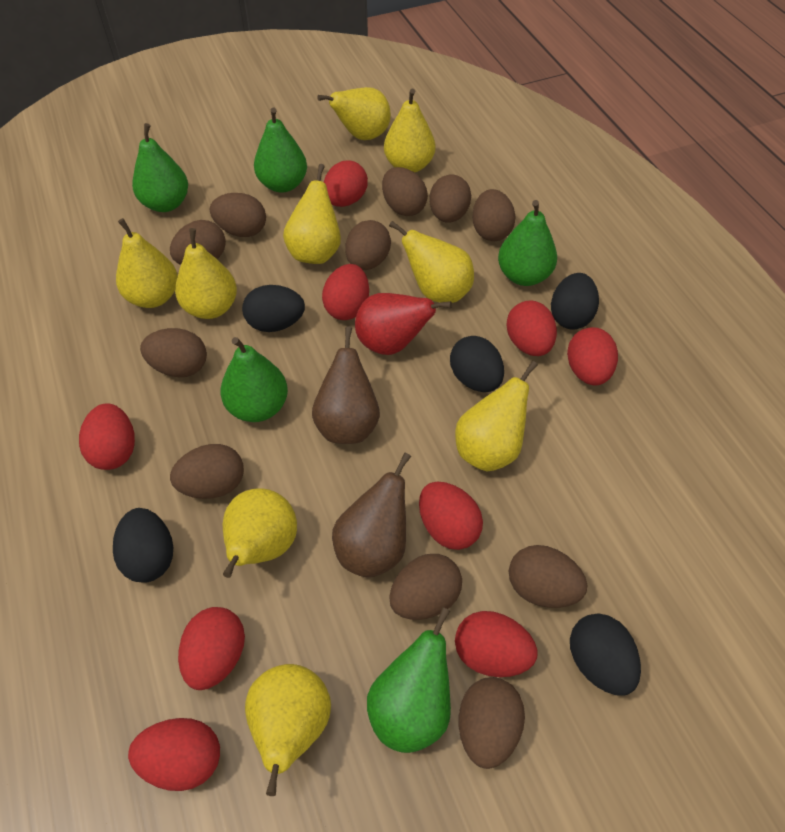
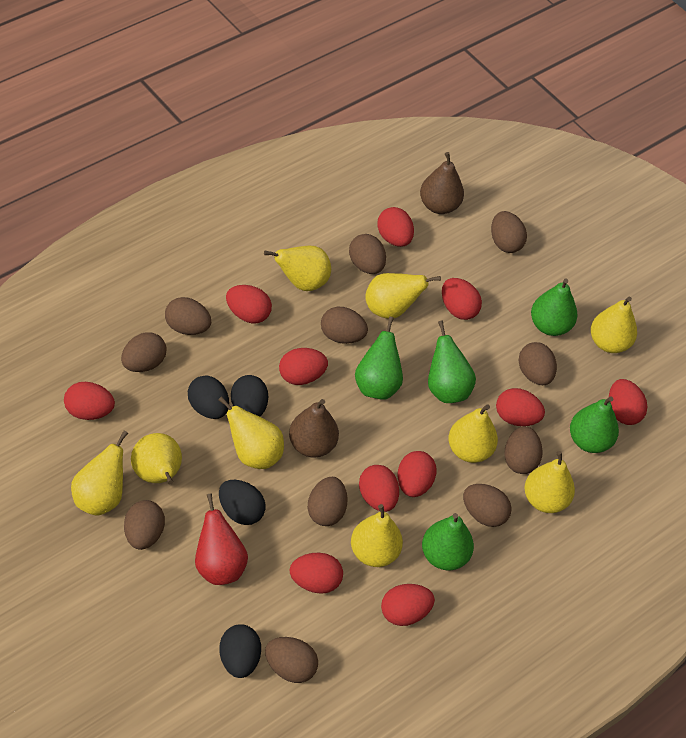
black egg: 5 -> 4
red egg: 9 -> 11

